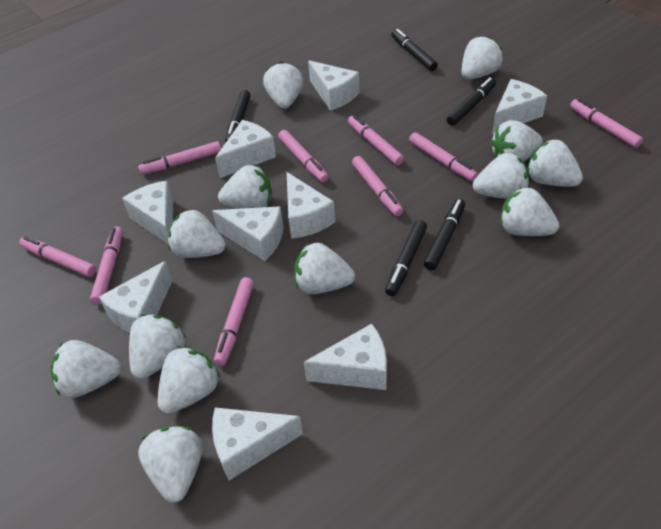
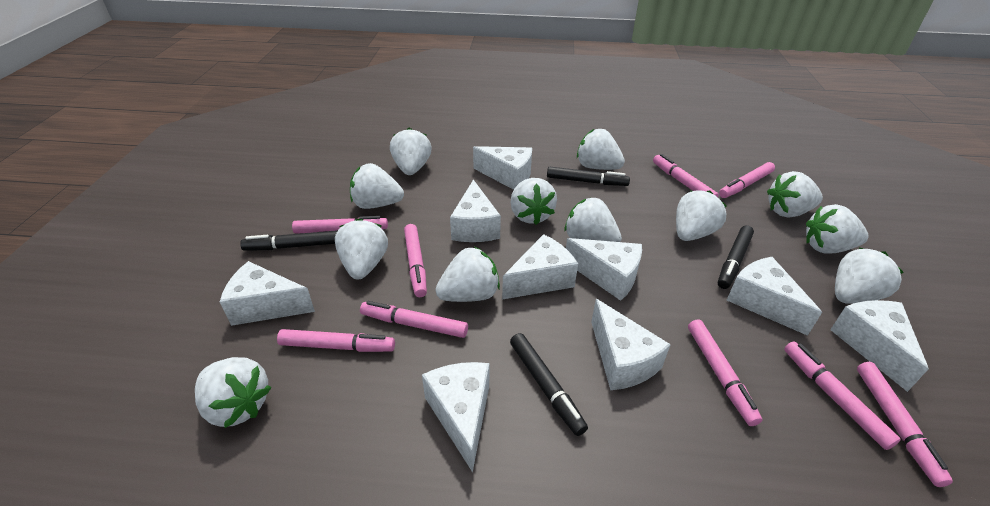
black marker: 5 -> 4
white strawberry: 13 -> 12

